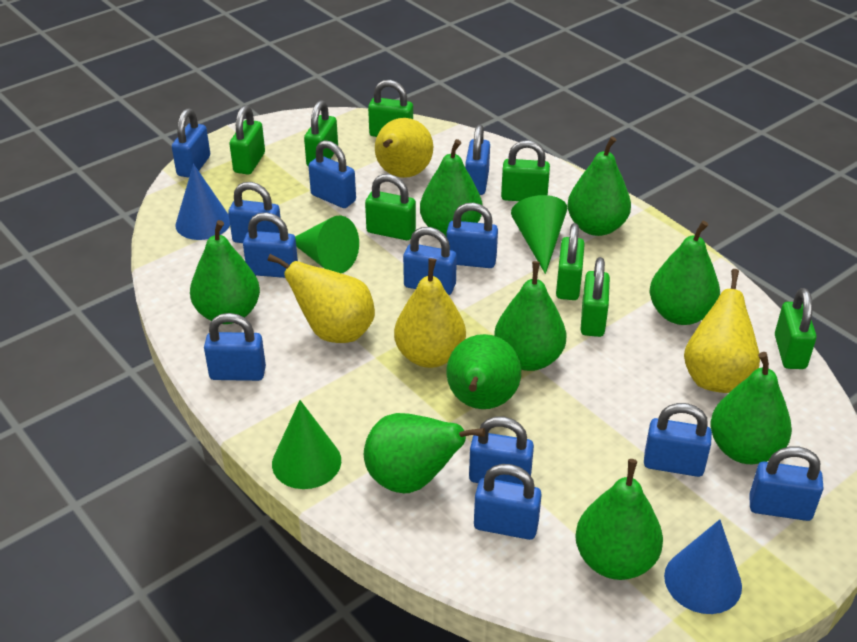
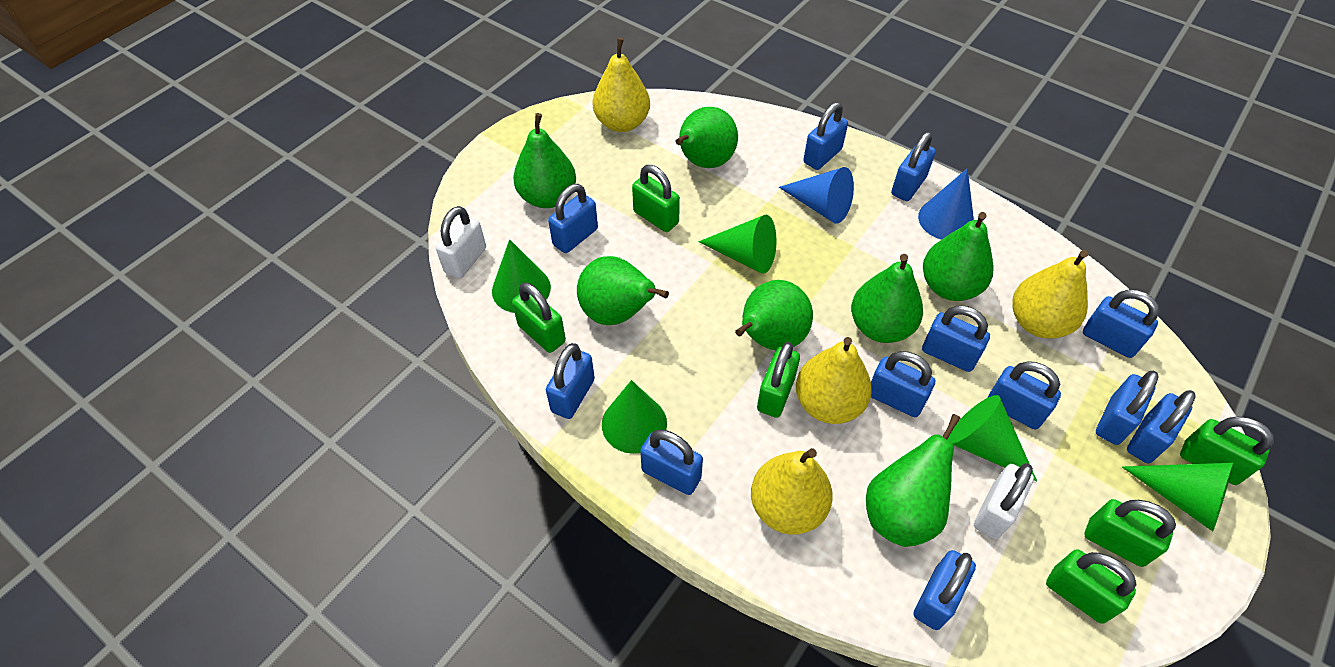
green cone: 3 -> 5
green padlock: 8 -> 6
green pear: 9 -> 7
white padlock: 0 -> 2

